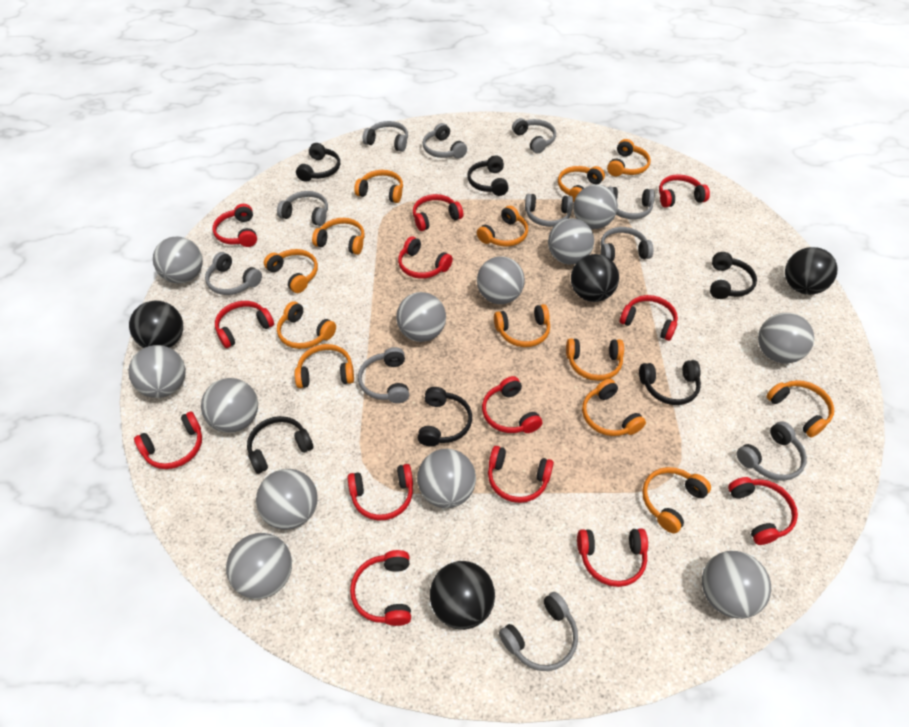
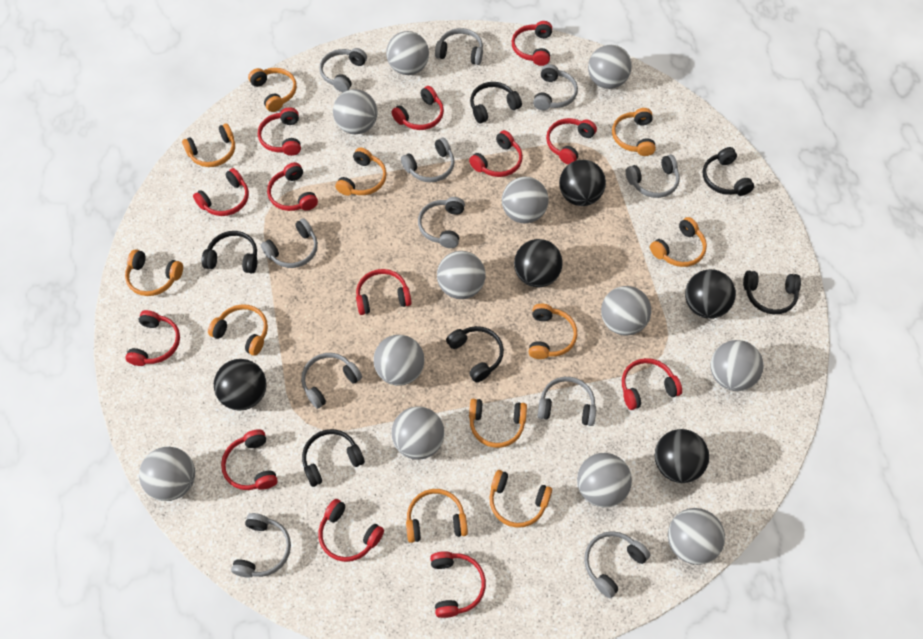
black ball: 4 -> 5
orange headphones: 13 -> 11

